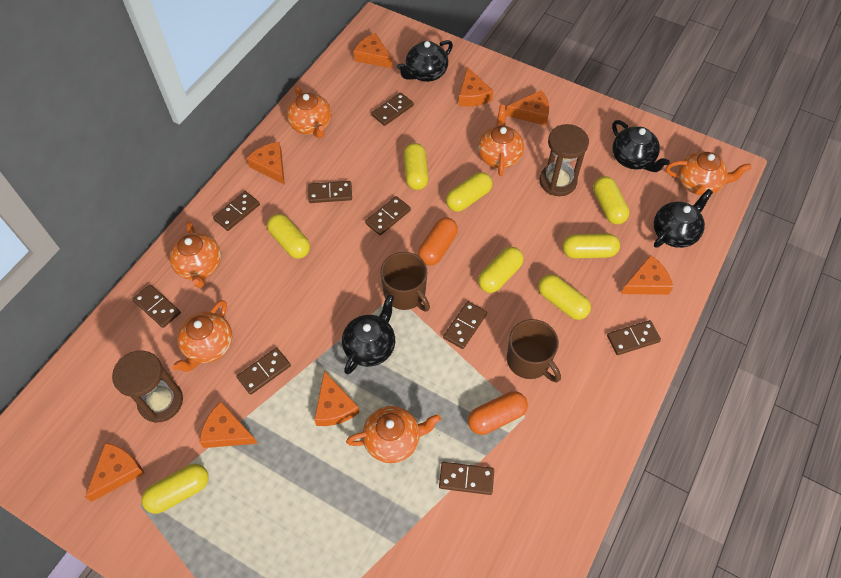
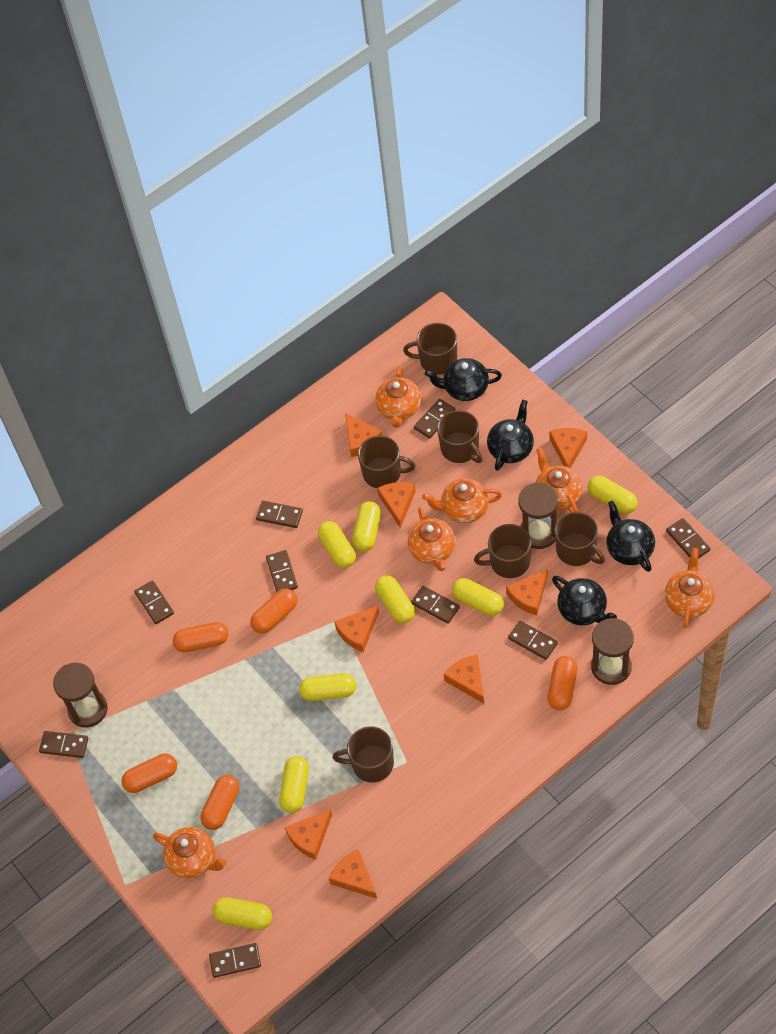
brown hourglass: 2 -> 3
brown mug: 2 -> 6
orange capsule: 2 -> 5

